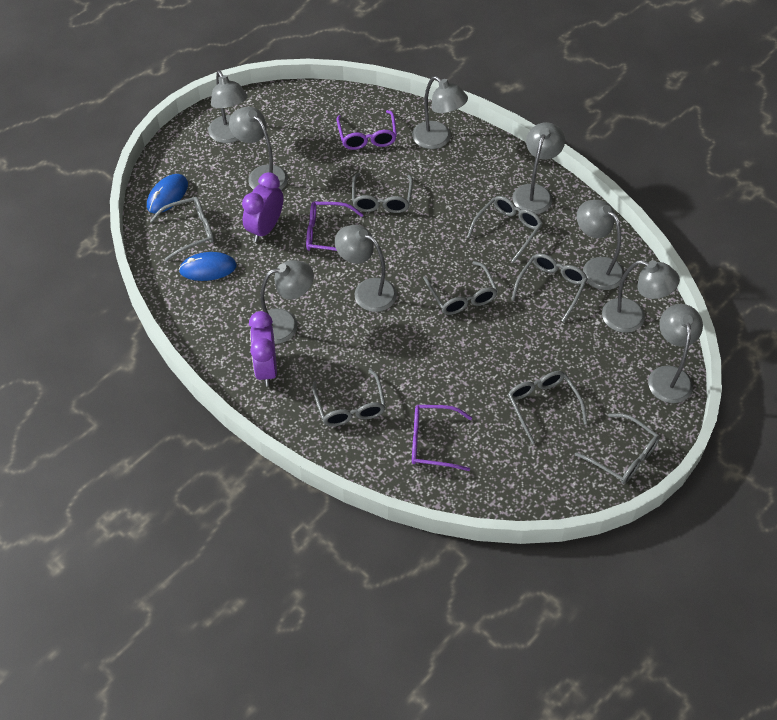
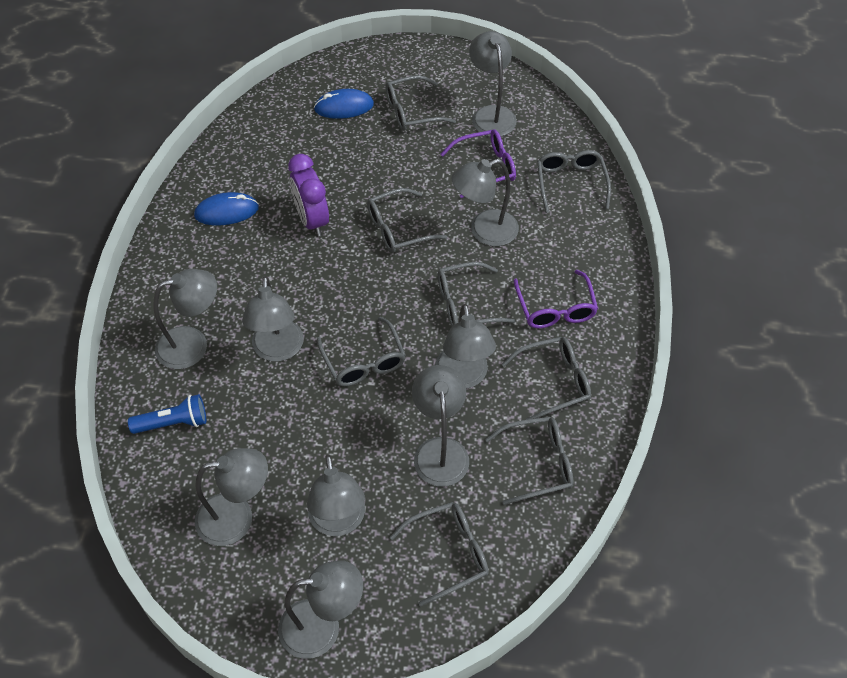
blue flashlight: 0 -> 1
purple clock: 2 -> 1
purple glasses: 3 -> 2

